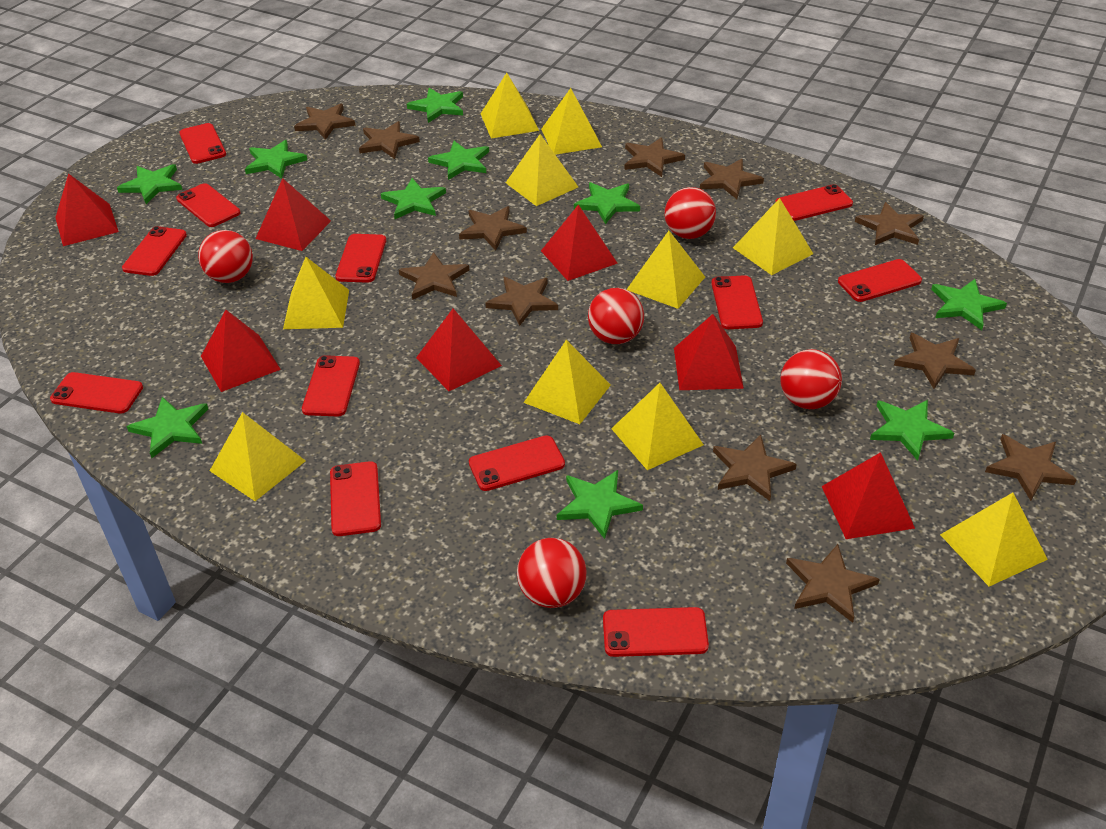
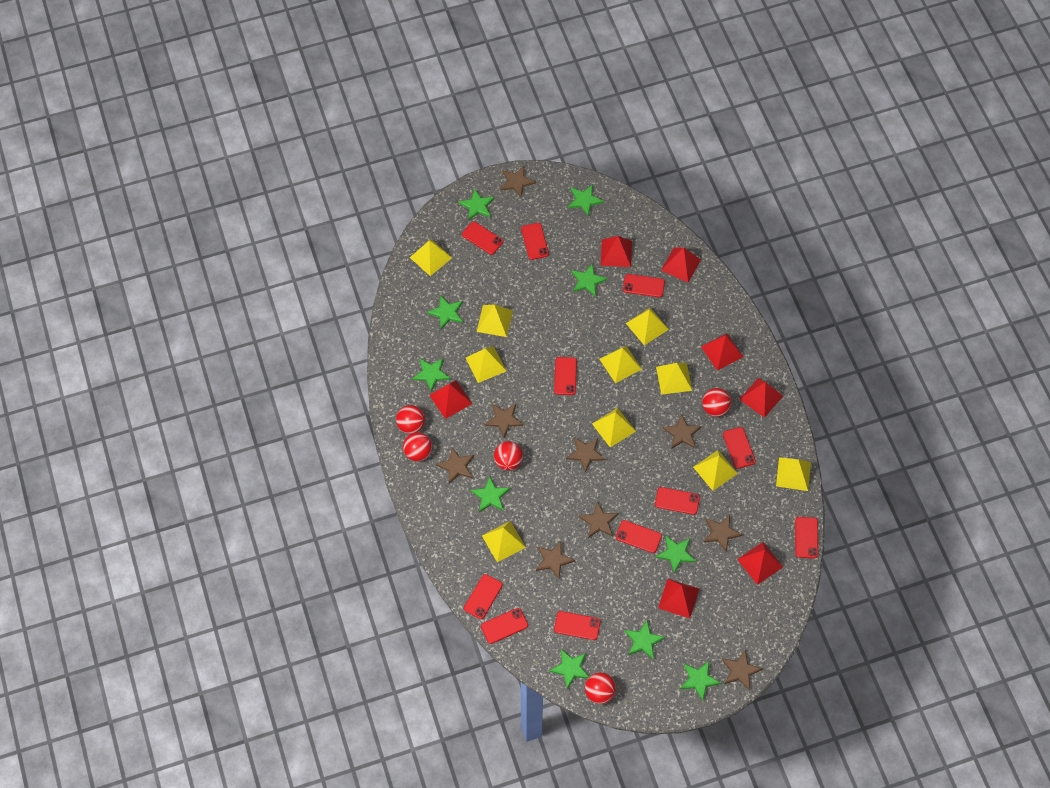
brown star: 12 -> 9
red phone: 12 -> 11

